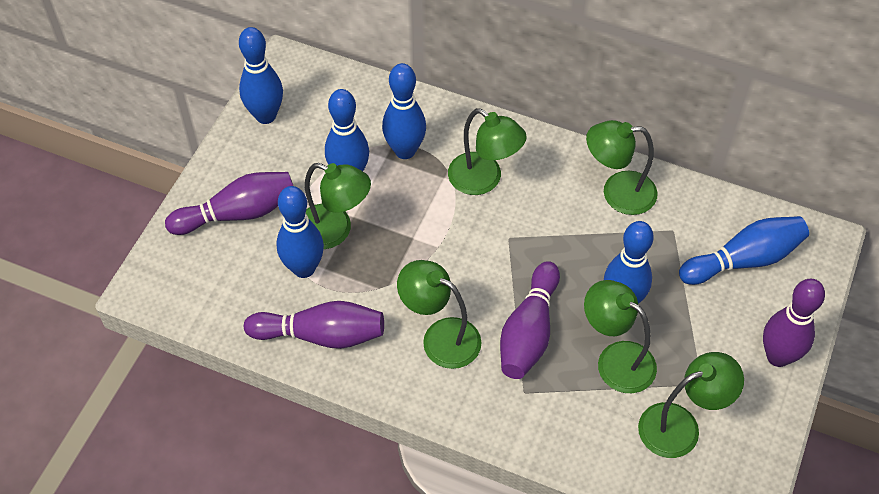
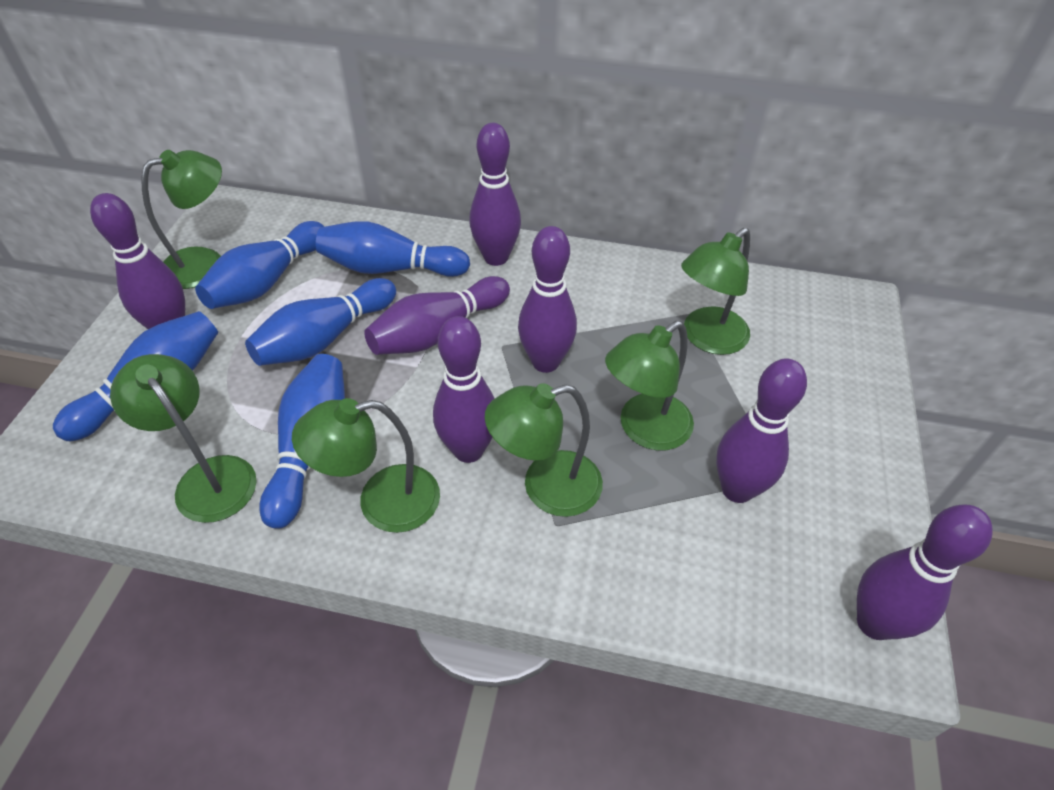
blue bowling pin: 6 -> 5
purple bowling pin: 4 -> 7

